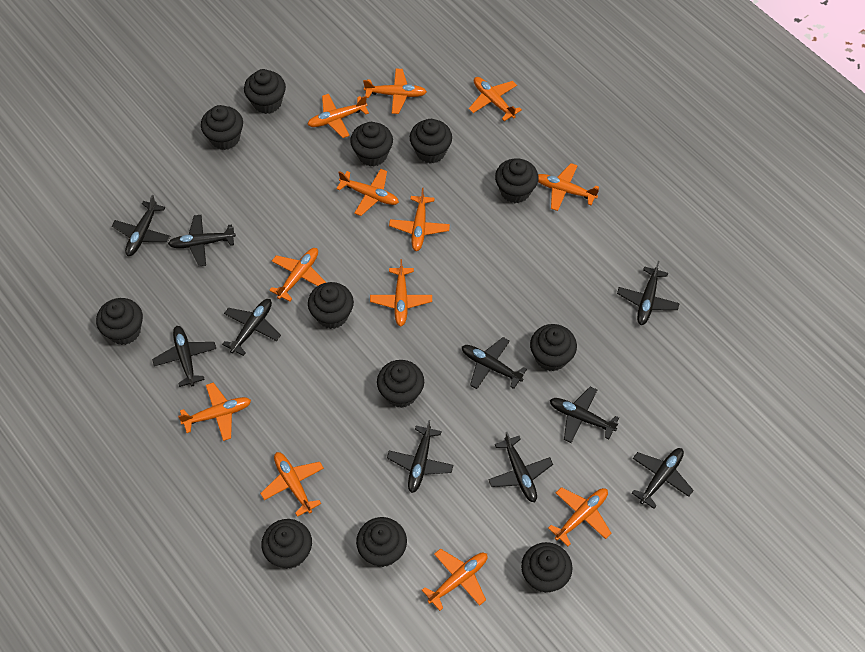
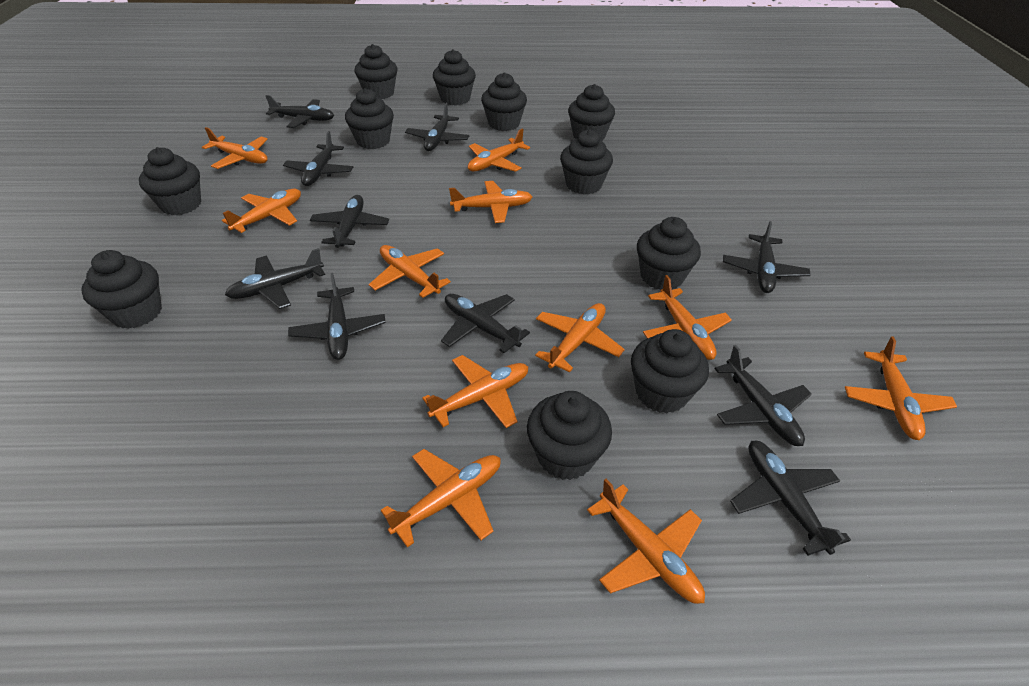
black cupcake: 12 -> 11
orange plane: 12 -> 11

